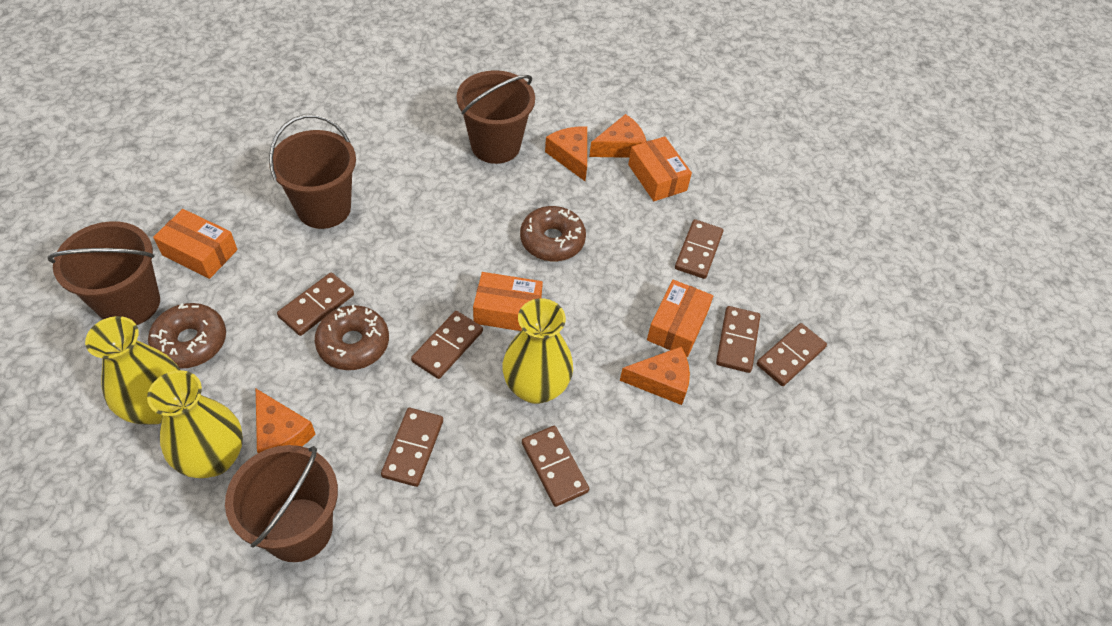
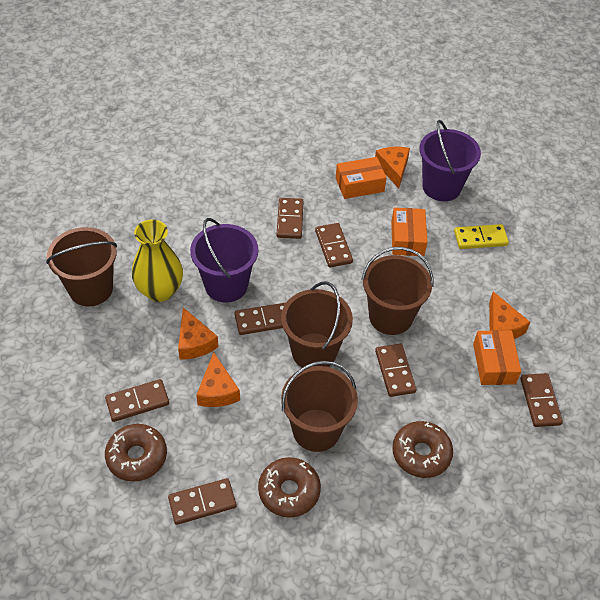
orange box: 4 -> 3
purple bucket: 0 -> 2
yellow domino: 0 -> 1
yellow vase: 3 -> 1

